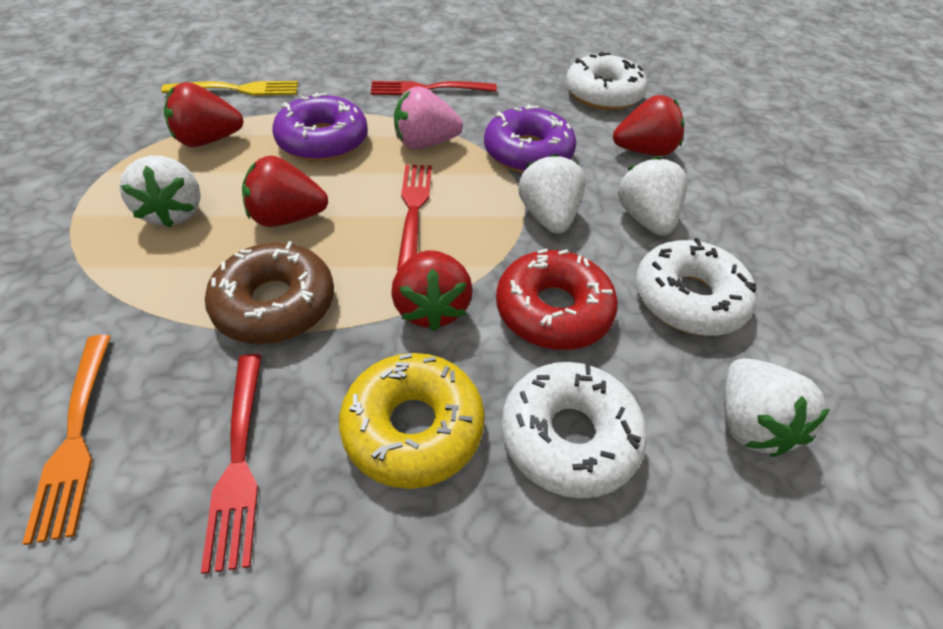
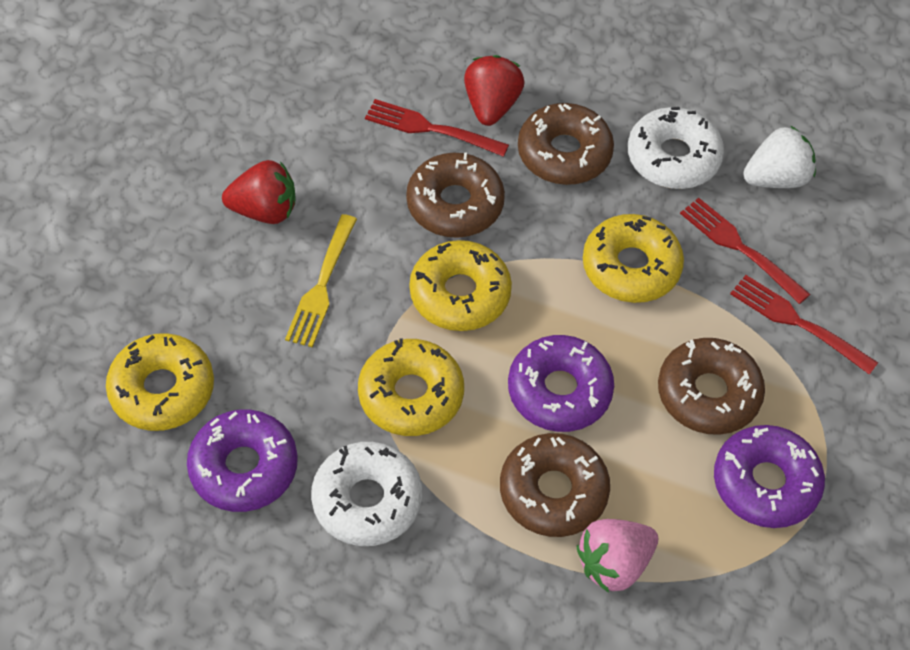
brown donut: 1 -> 4
orange fork: 1 -> 0
purple donut: 2 -> 3
red donut: 1 -> 0
red strawberry: 4 -> 2
white donut: 3 -> 2
white strawberry: 4 -> 1
yellow donut: 1 -> 4

